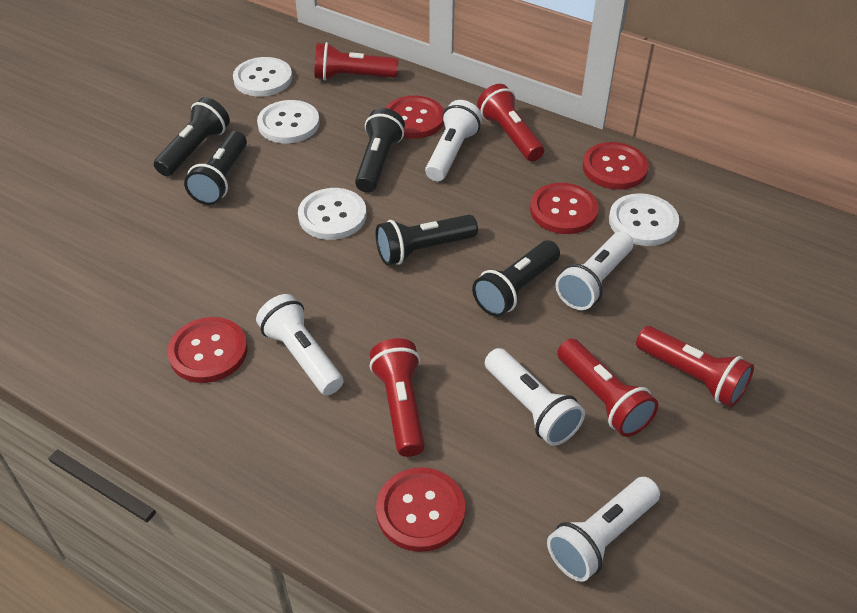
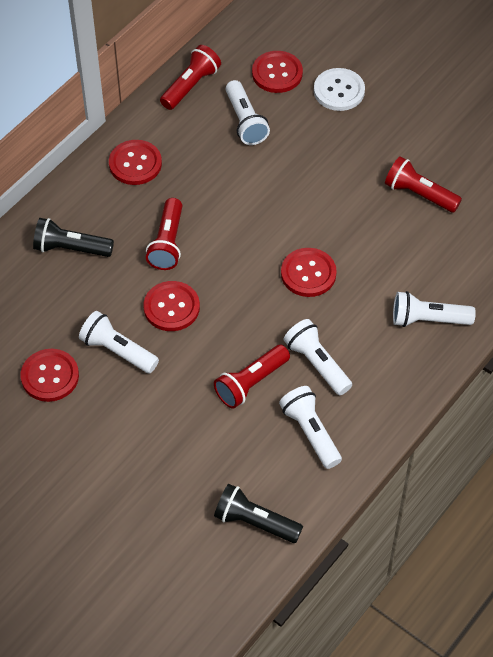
black flashlight: 5 -> 2
red flashlight: 5 -> 4
white button: 4 -> 1

